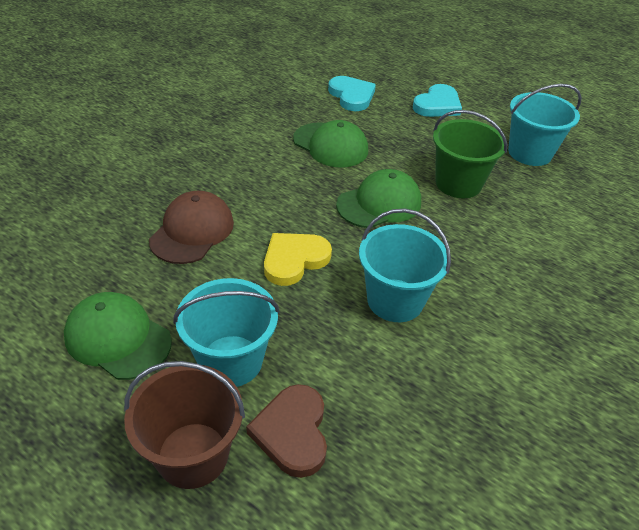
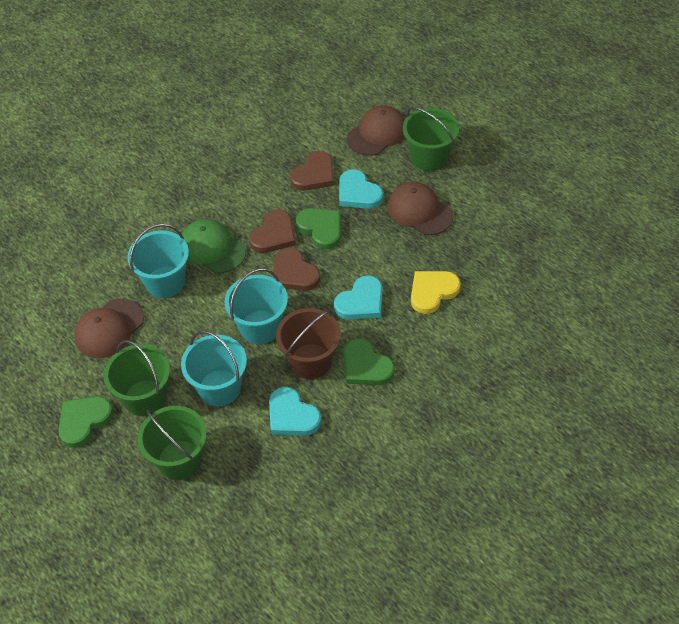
brown cap: 1 -> 3
brown heart: 1 -> 3
green bucket: 1 -> 3
green cap: 3 -> 1
green heart: 0 -> 3
turquoise heart: 2 -> 3

